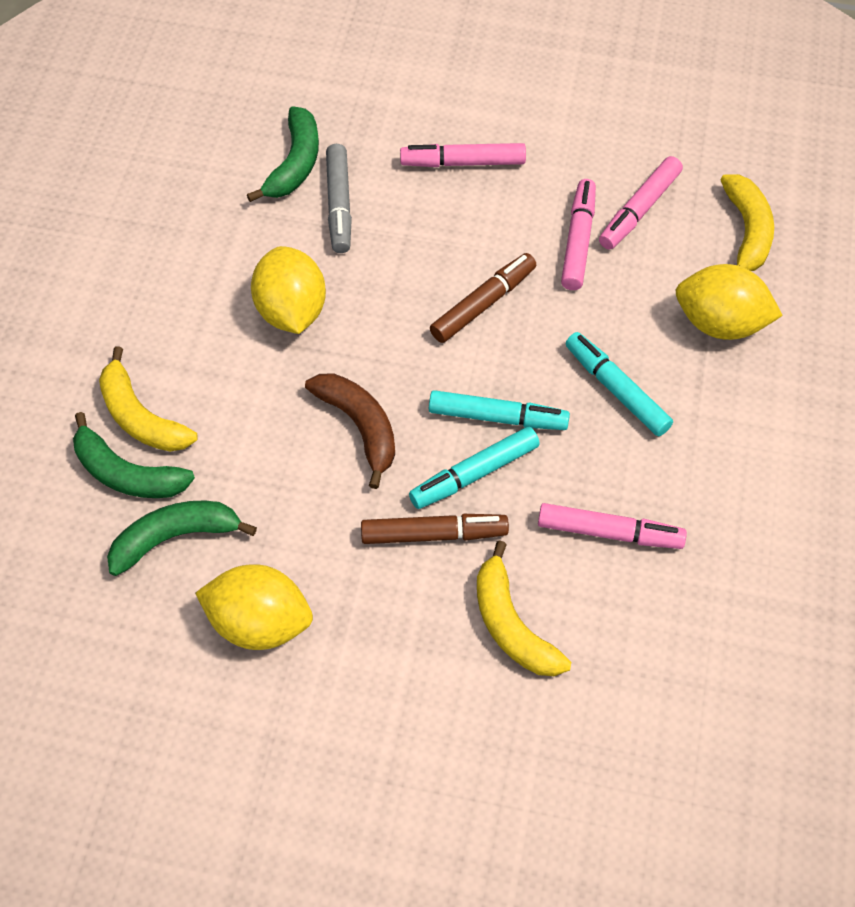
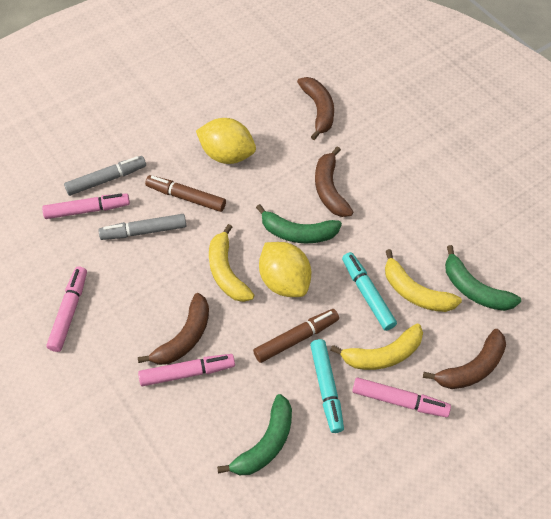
brown banana: 1 -> 4
grey marker: 1 -> 2
turquoise marker: 3 -> 2
yellow lemon: 3 -> 2

